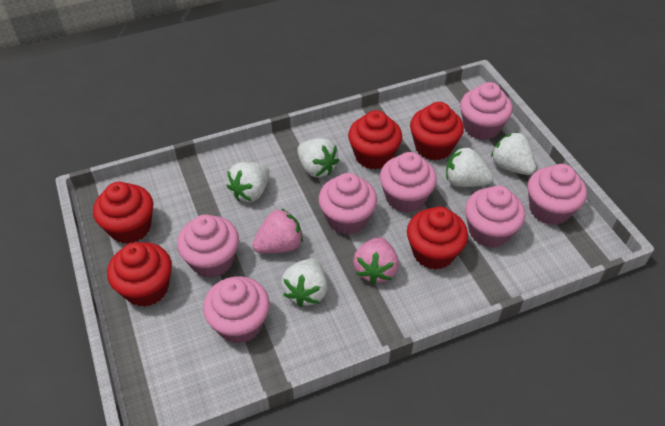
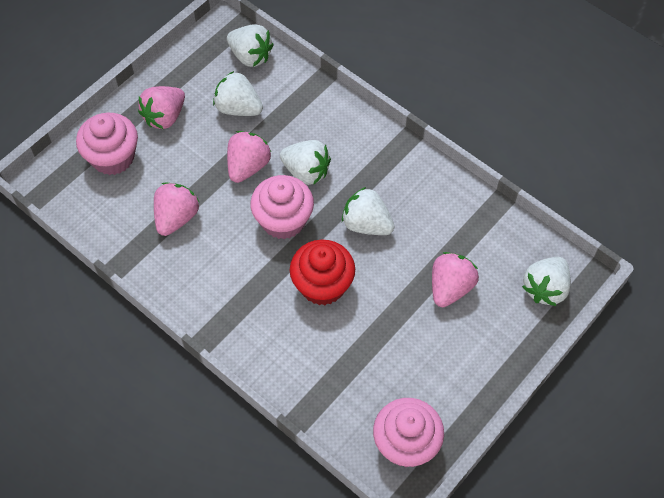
pink cupcake: 7 -> 3
pink strawberry: 2 -> 4
red cupcake: 5 -> 1

